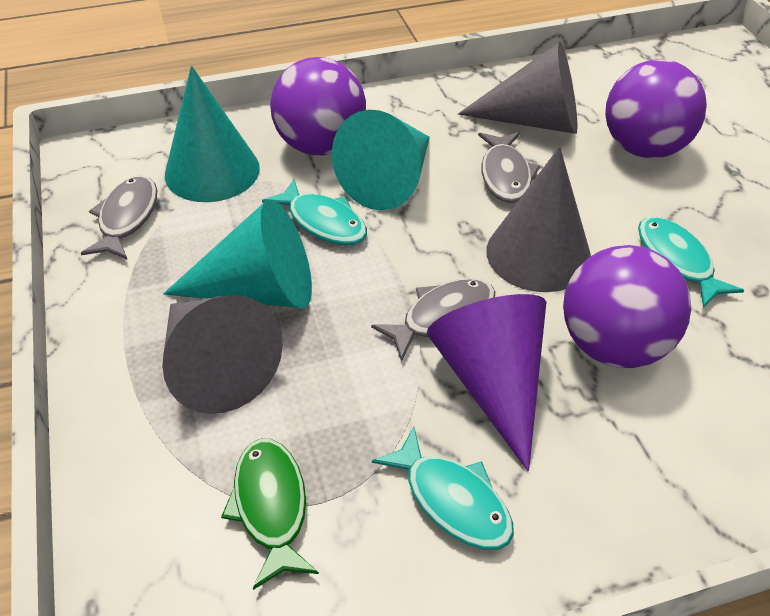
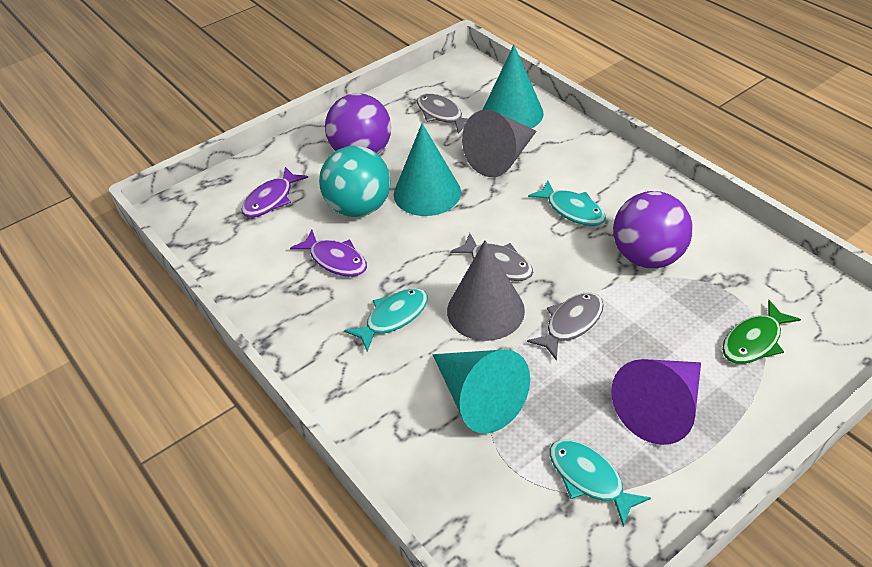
grey cone: 3 -> 2
purple ball: 3 -> 2
purple fish: 0 -> 2
turquoise ball: 0 -> 1

